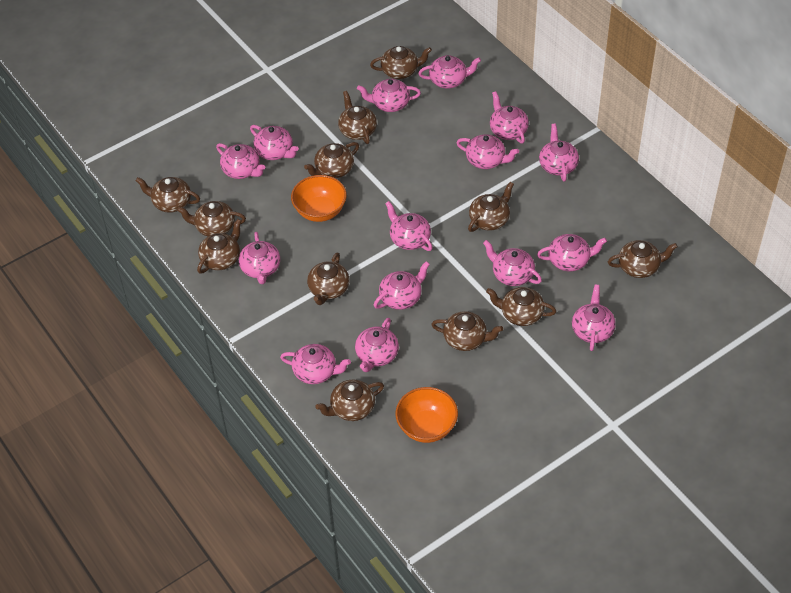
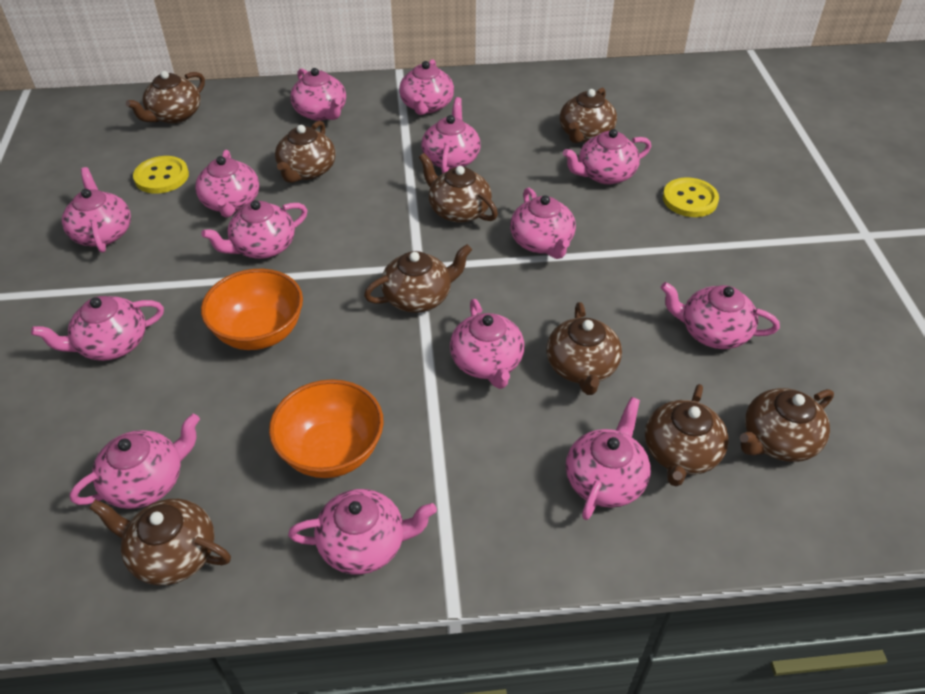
brown teapot: 12 -> 9
pink teapot: 15 -> 14
yellow button: 0 -> 2

